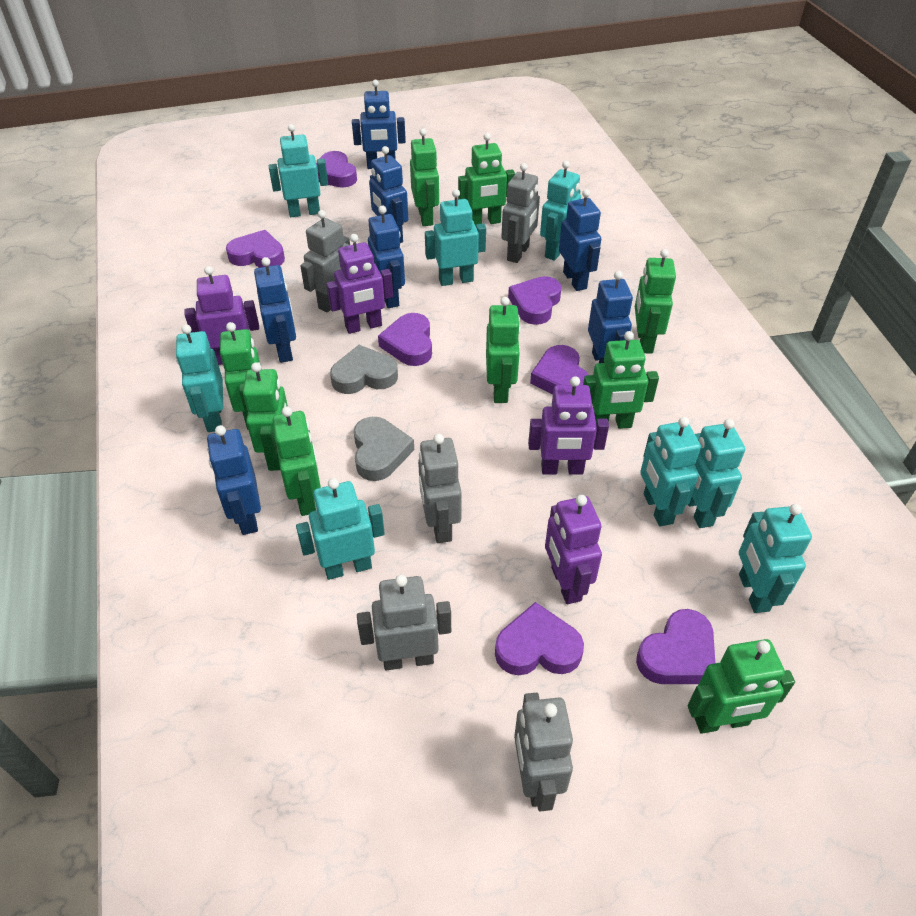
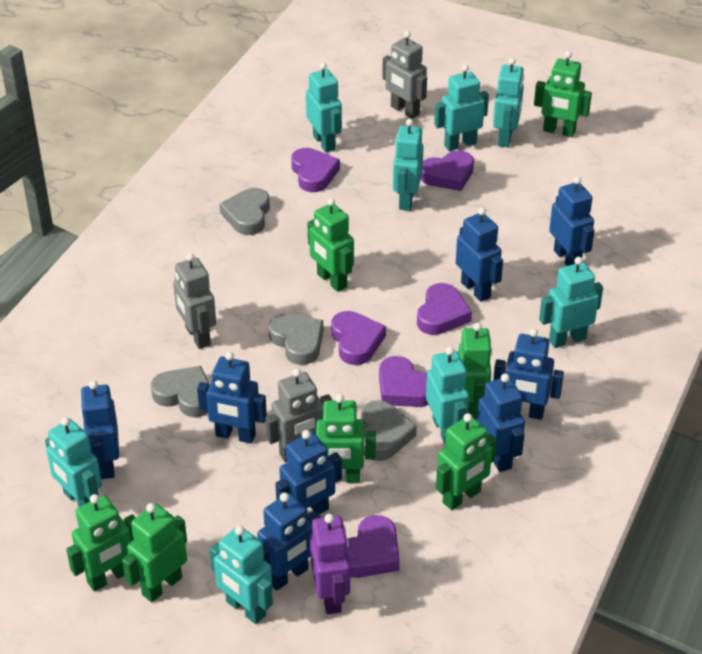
blue robot: 7 -> 8
green robot: 9 -> 7
grey heart: 2 -> 4
grey robot: 5 -> 3
purple heart: 7 -> 6
purple robot: 4 -> 1

